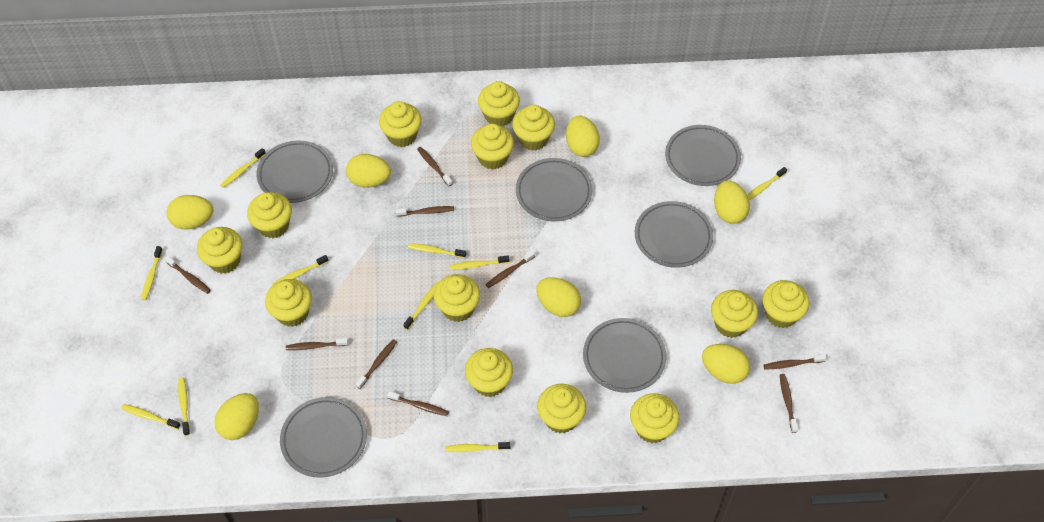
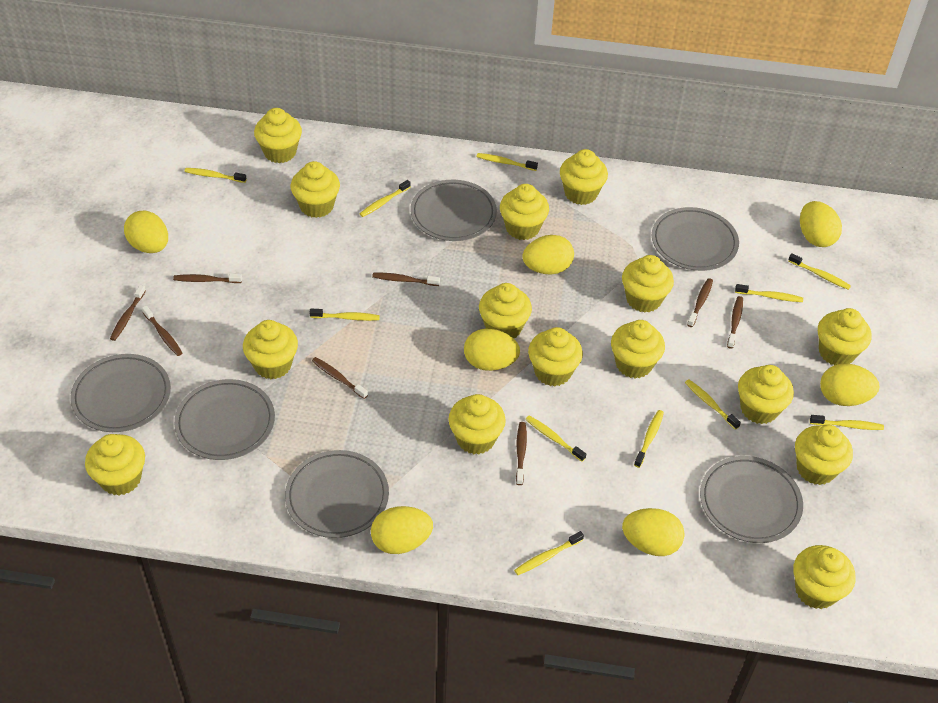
brown toothbrush: 9 -> 8
yellow cupcake: 13 -> 15
yellow toothbrush: 10 -> 11

